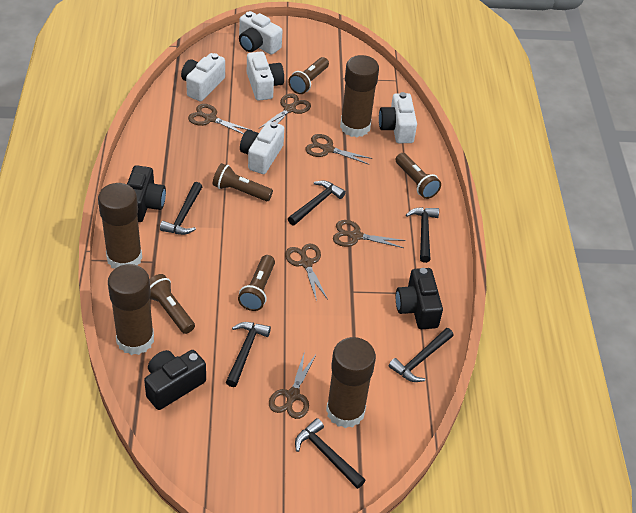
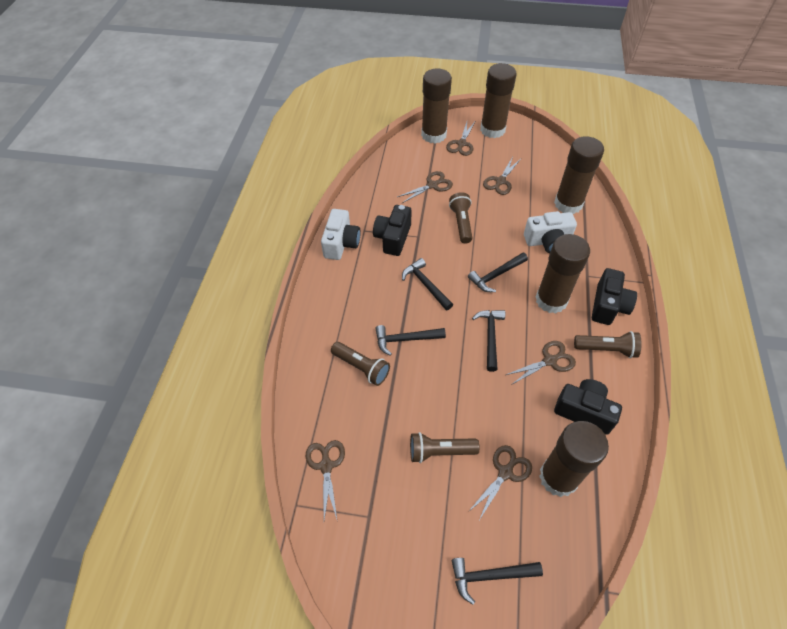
black hammer: 6 -> 5
brown flashlight: 5 -> 4
brown glue stick: 4 -> 5
white camera: 5 -> 2

